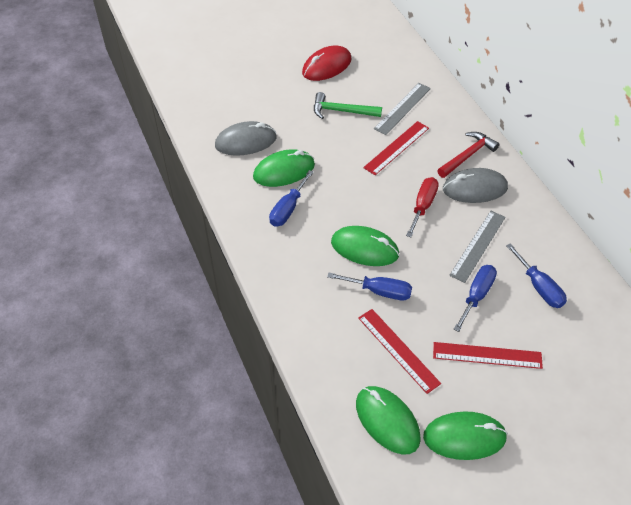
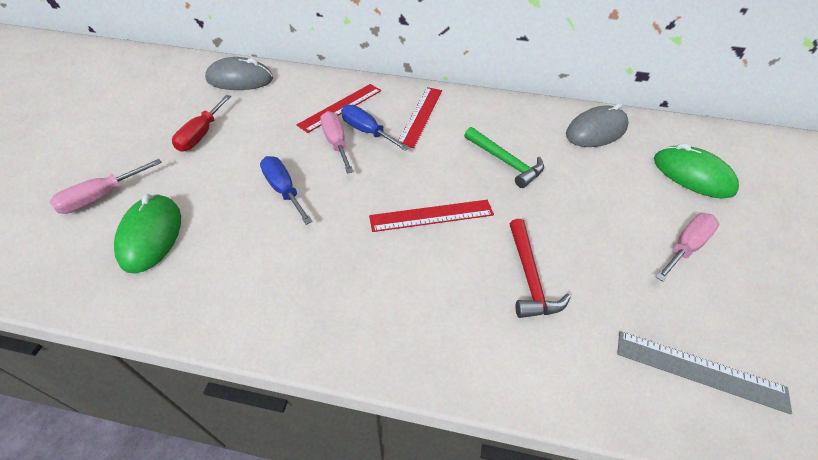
blue screwdriver: 4 -> 2
green mouse: 4 -> 2
grey ruler: 2 -> 1
pink screwdriver: 0 -> 3
red mouse: 1 -> 0

